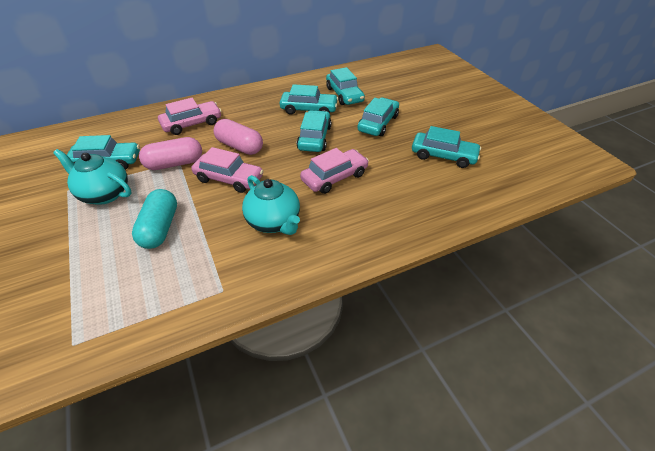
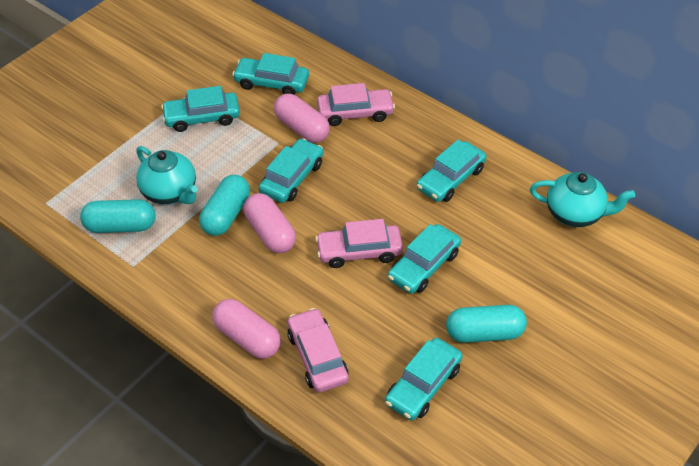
pink capsule: 2 -> 3
turquoise capsule: 1 -> 3

